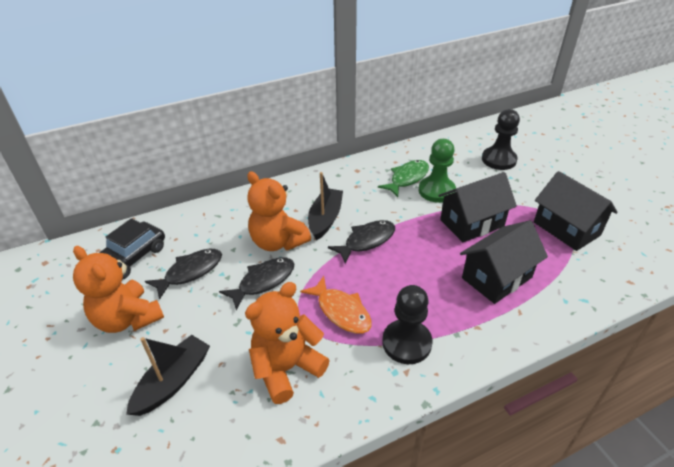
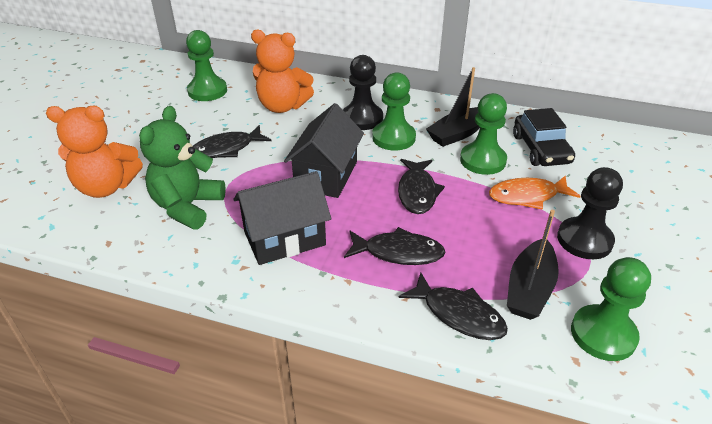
black fish: 3 -> 4
black house: 3 -> 2
green fish: 1 -> 0
green pawn: 1 -> 4
green teddy bear: 0 -> 1
orange teddy bear: 3 -> 2

